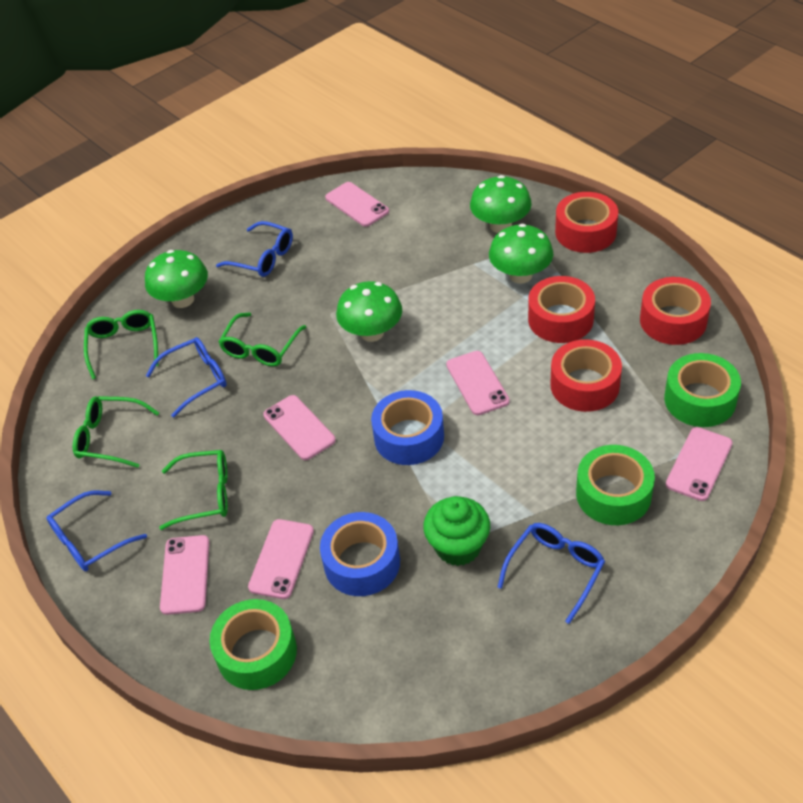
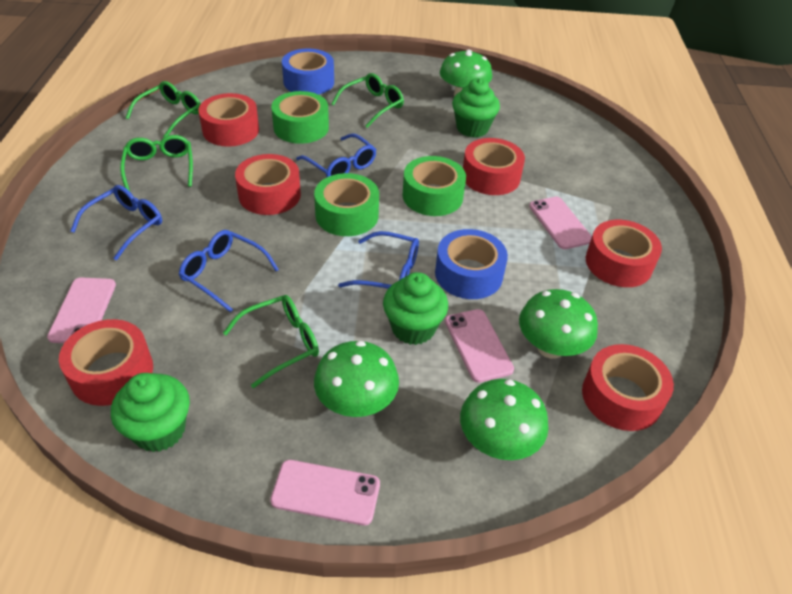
green cupcake: 1 -> 3
pink phone: 6 -> 4
red tape: 4 -> 6

